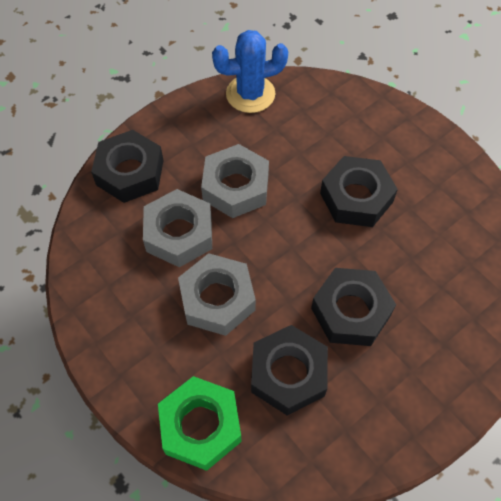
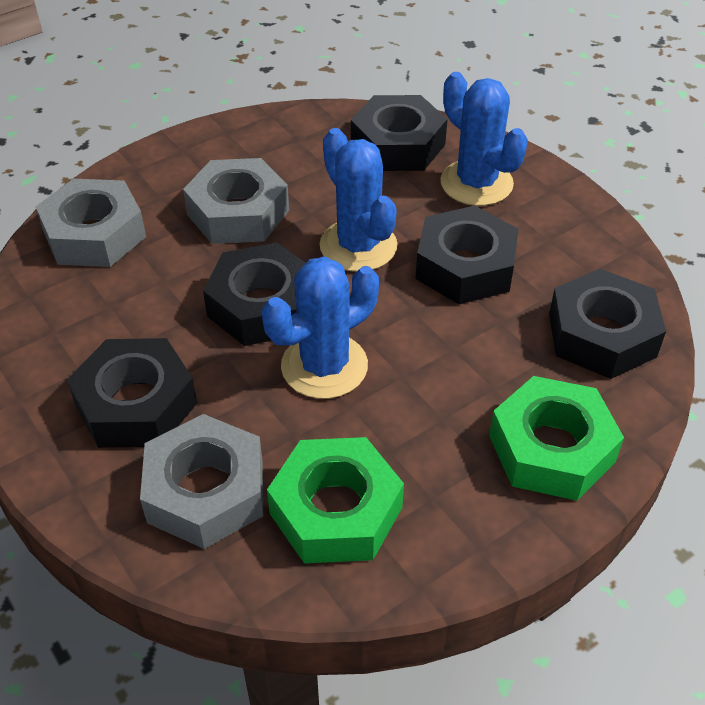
black nut: 4 -> 5
blue cactus: 1 -> 3
green nut: 1 -> 2

